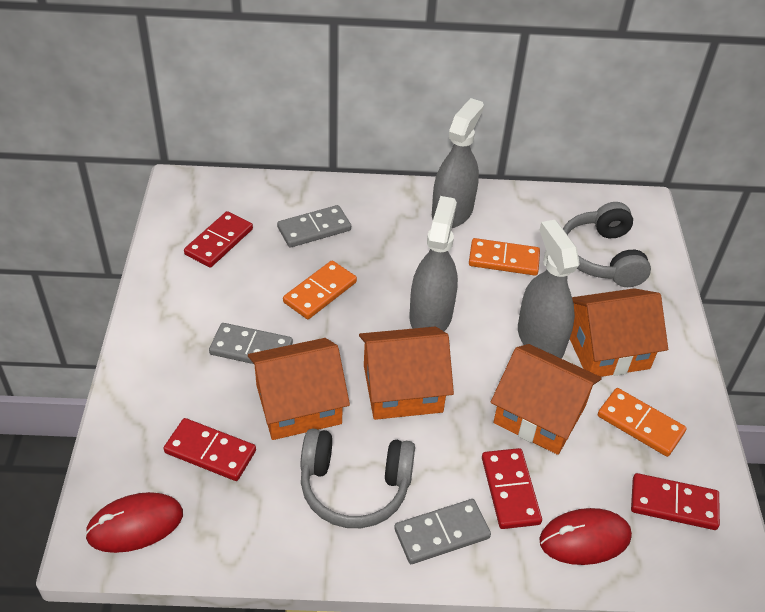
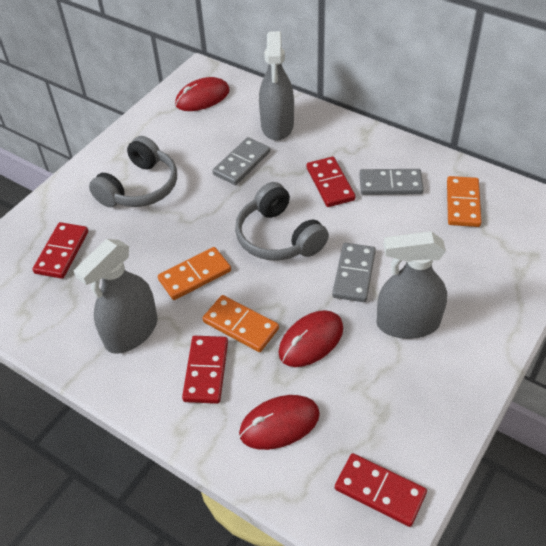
orange house: 4 -> 0
red mouse: 2 -> 3

